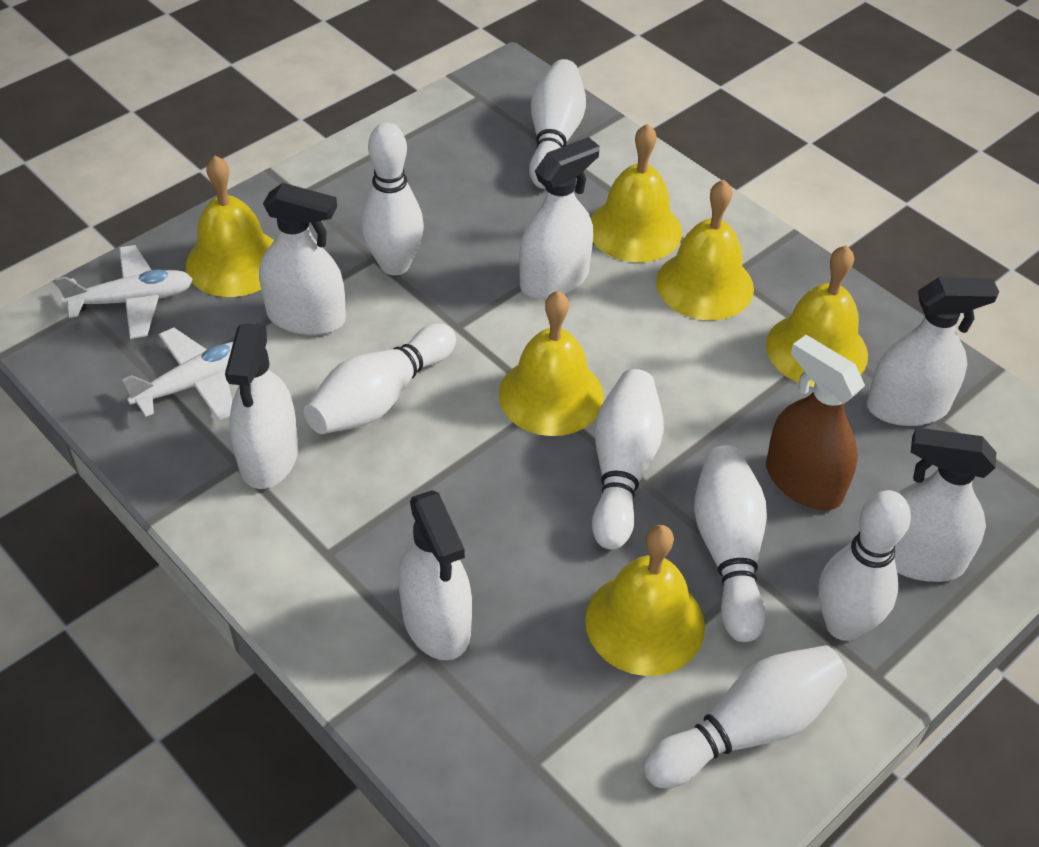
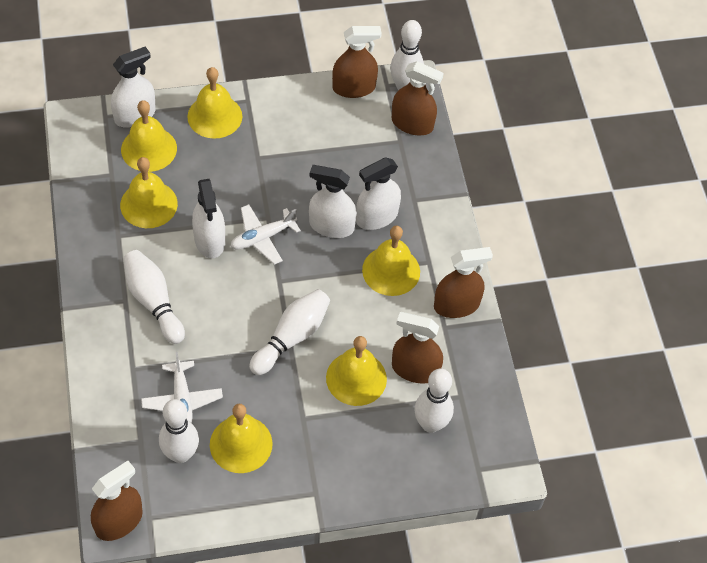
brown spray bottle: 1 -> 5
white bowling pin: 7 -> 5
white spray bottle: 6 -> 4

